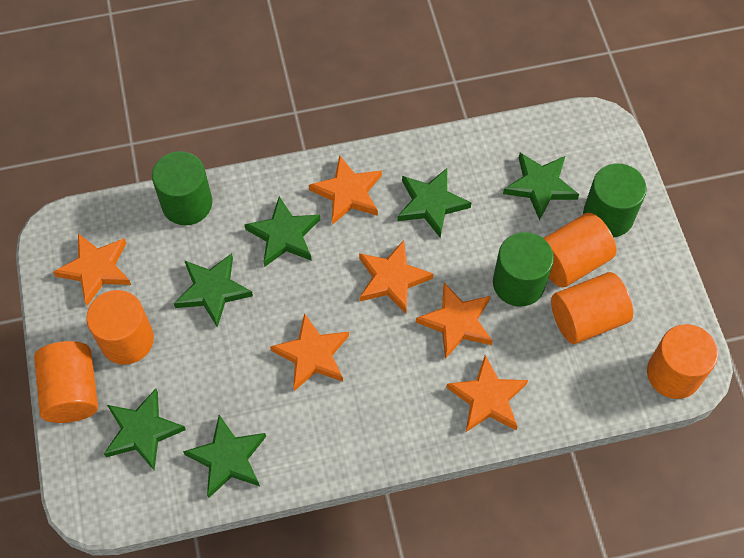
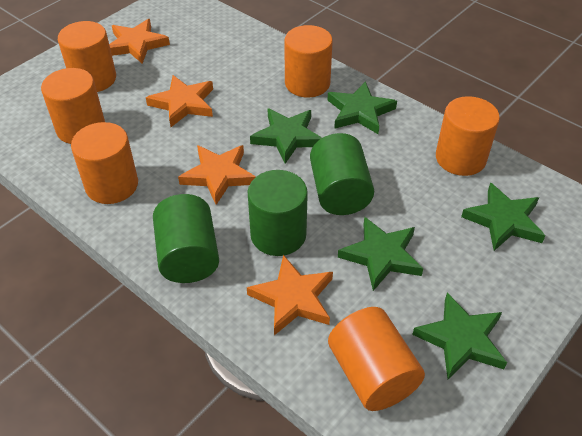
green star: 6 -> 5
orange cylinder: 5 -> 6
orange star: 6 -> 4

